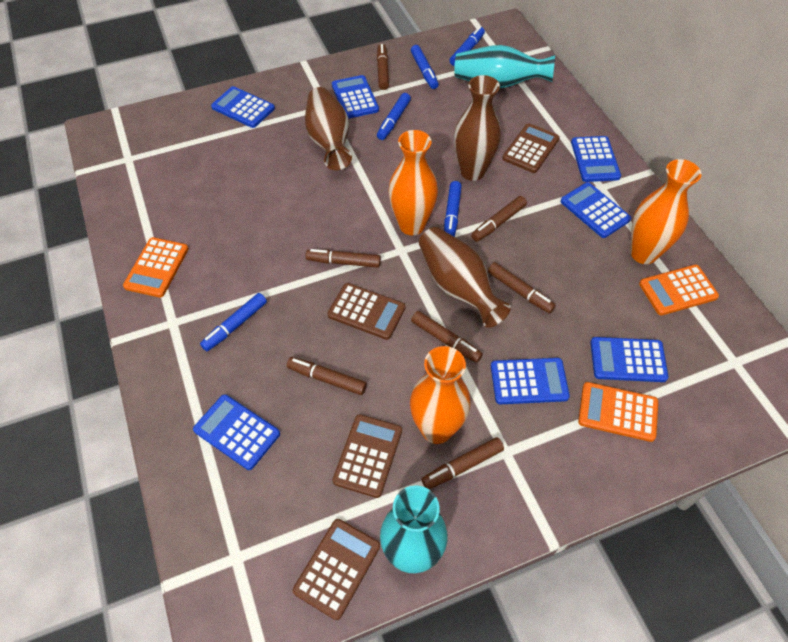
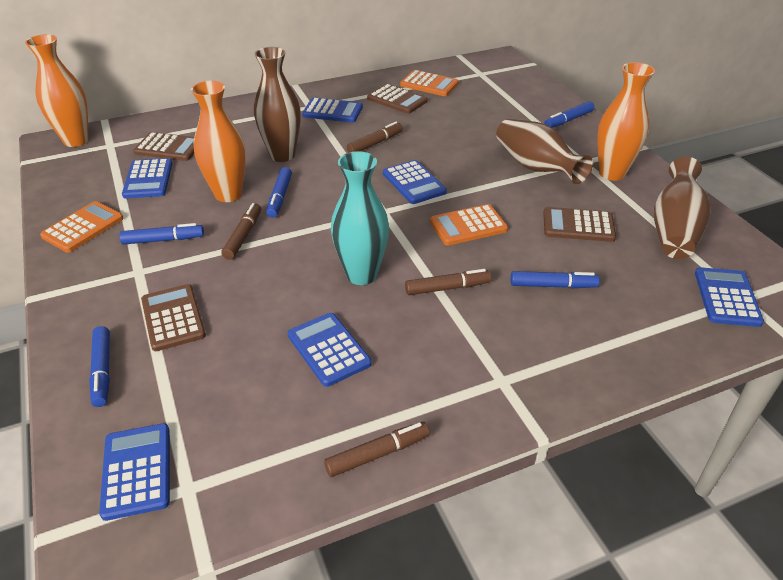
blue calculator: 7 -> 6
brown marker: 7 -> 4
turquoise vase: 2 -> 1

